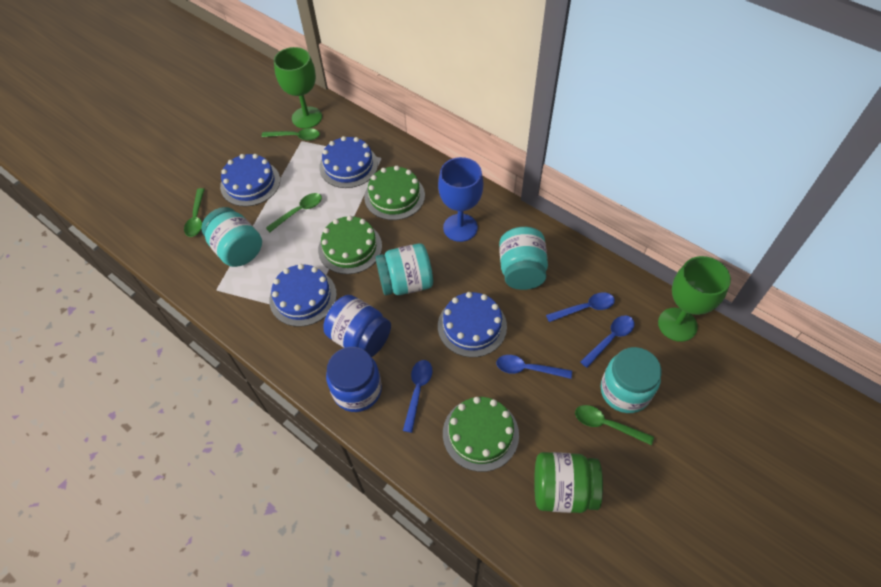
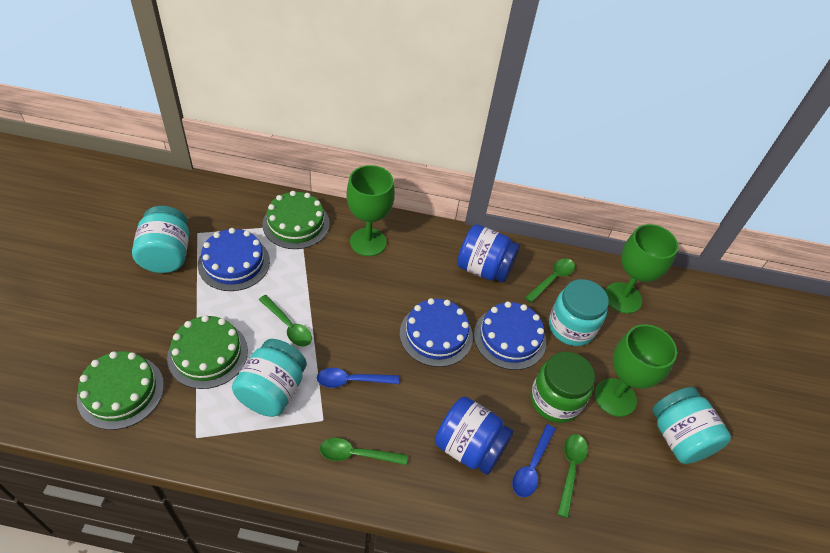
blue cake: 4 -> 3
blue goblet: 1 -> 0
blue spoon: 4 -> 2
green goblet: 2 -> 3

